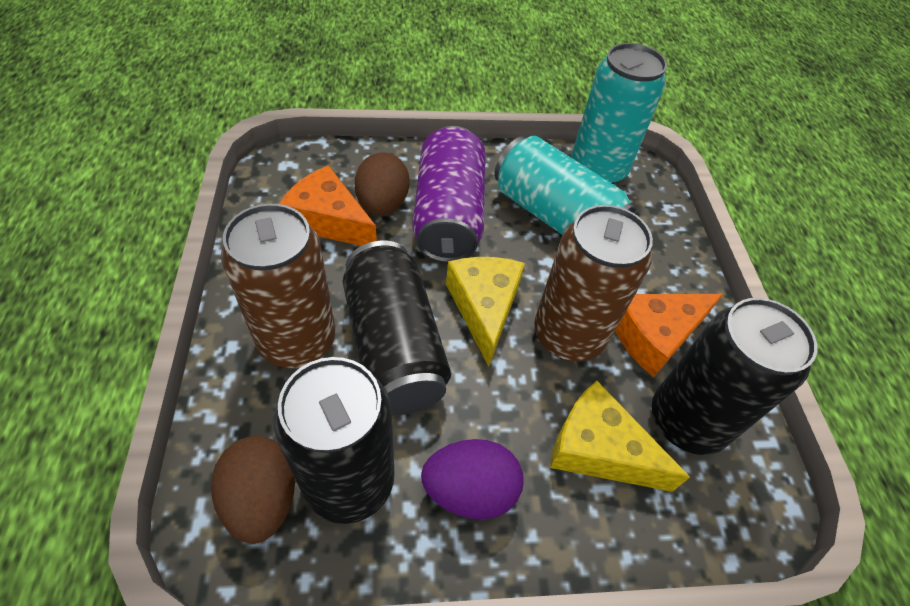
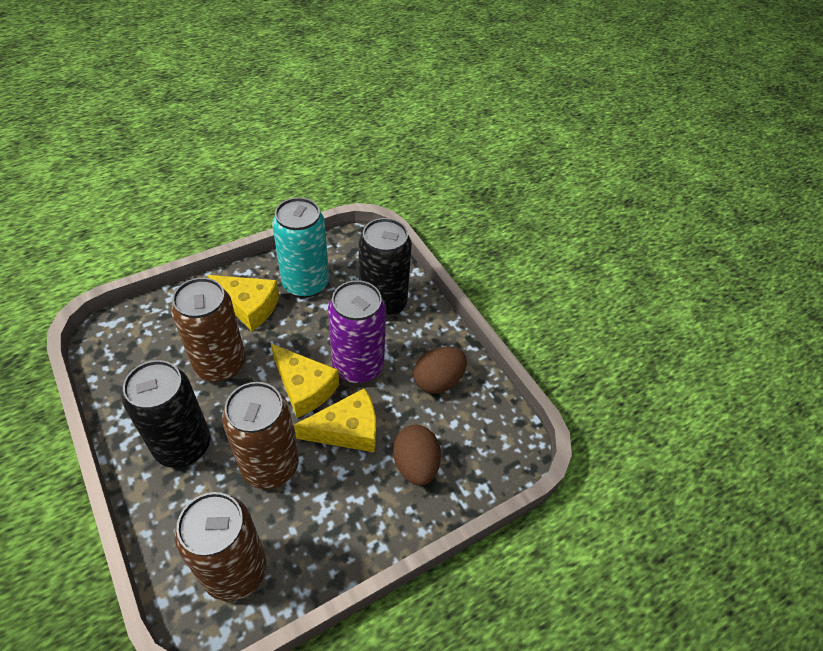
black can: 3 -> 2
brown can: 2 -> 3
orange cheese: 2 -> 0
purple egg: 1 -> 0
turquoise can: 2 -> 1
yellow cheese: 2 -> 3

